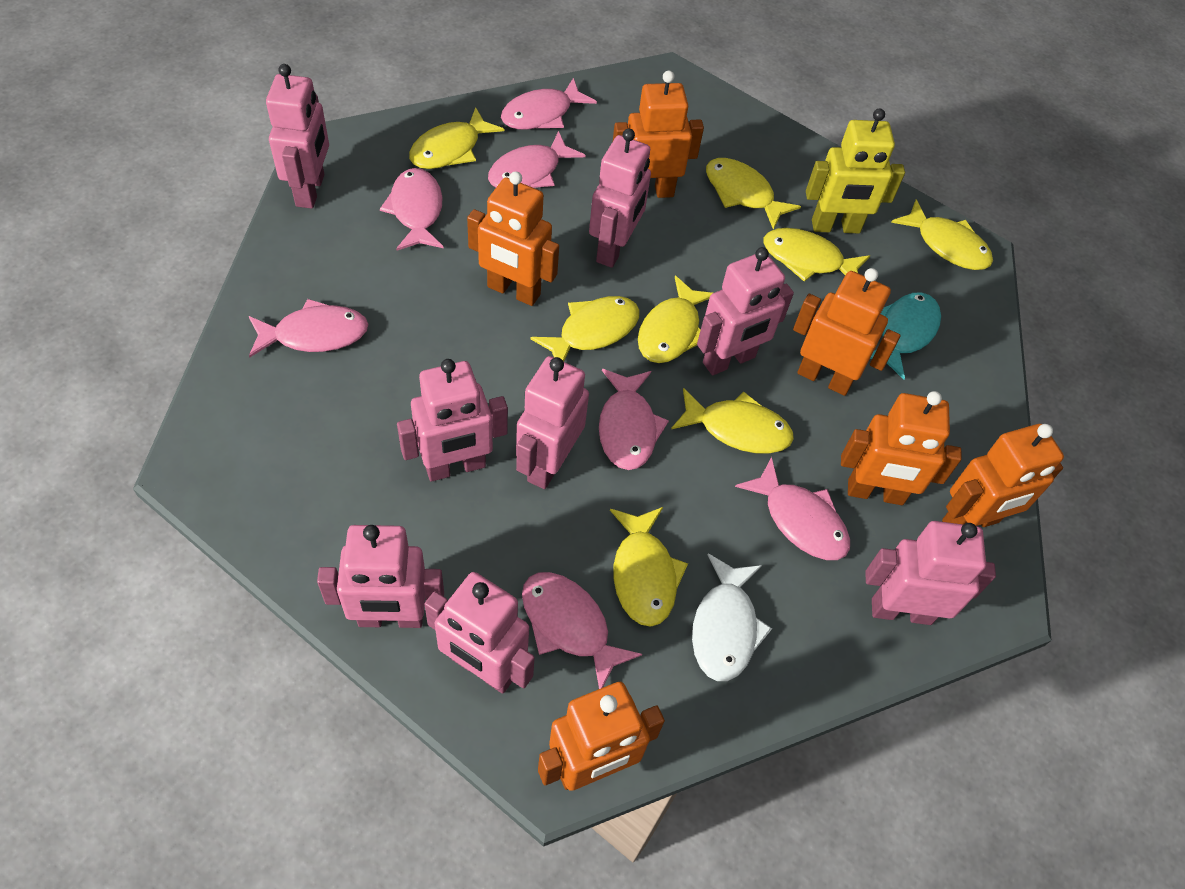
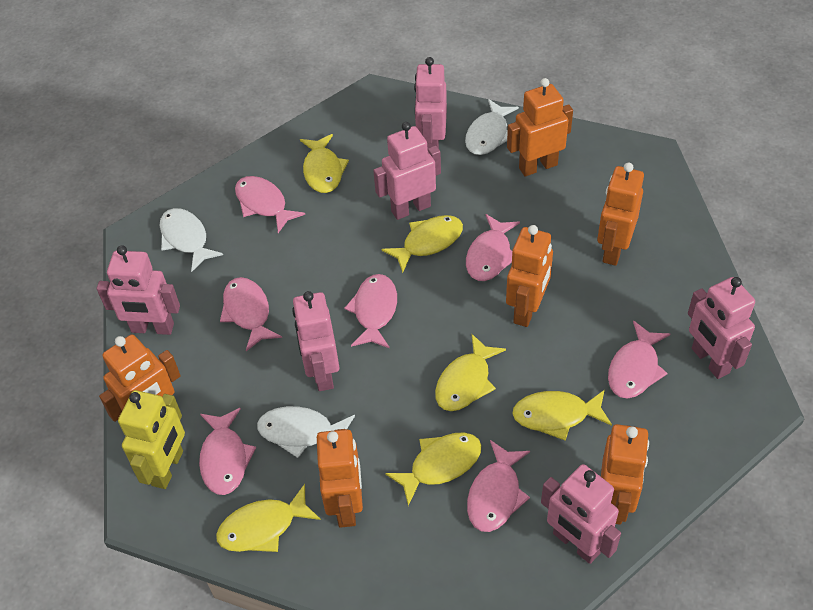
pink robot: 8 -> 6
turquoise fish: 1 -> 0
white fish: 1 -> 3
yellow fish: 8 -> 6

